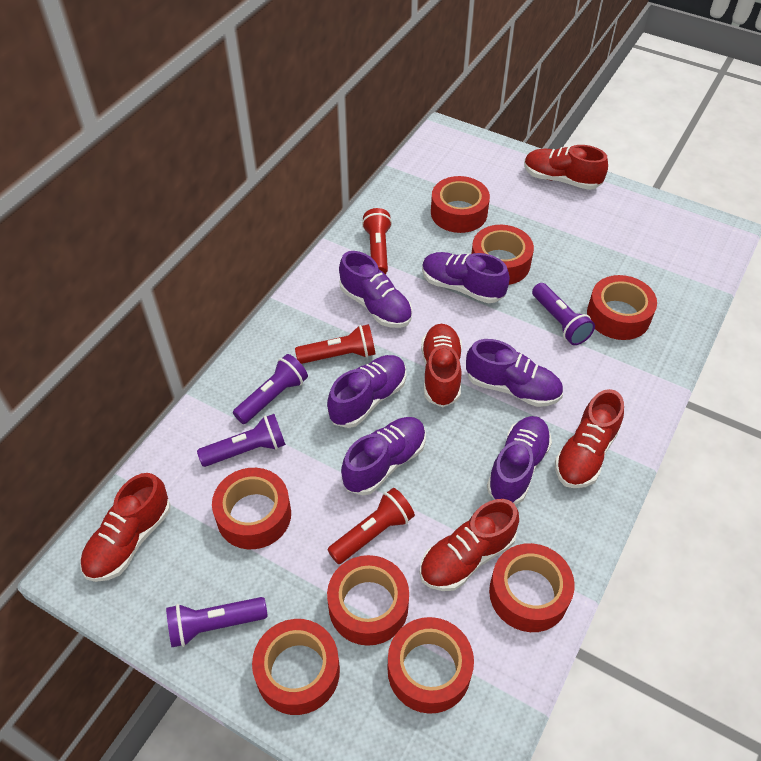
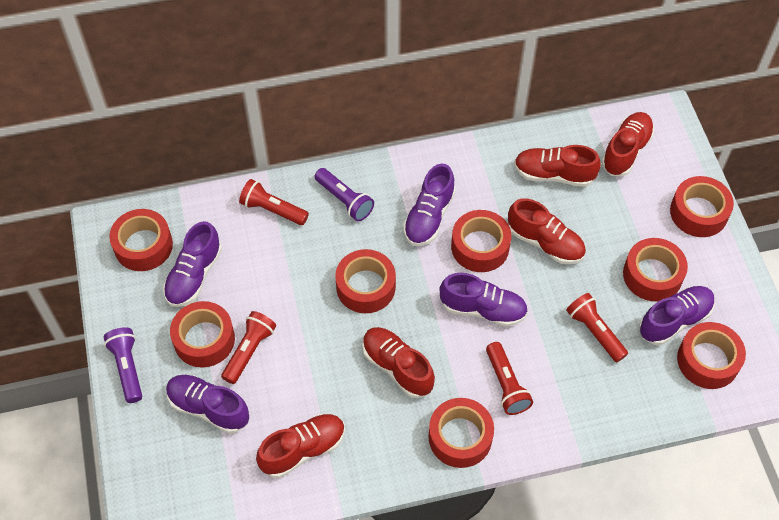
purple flashlight: 4 -> 2
purple shoe: 6 -> 5
red flashlight: 3 -> 4

